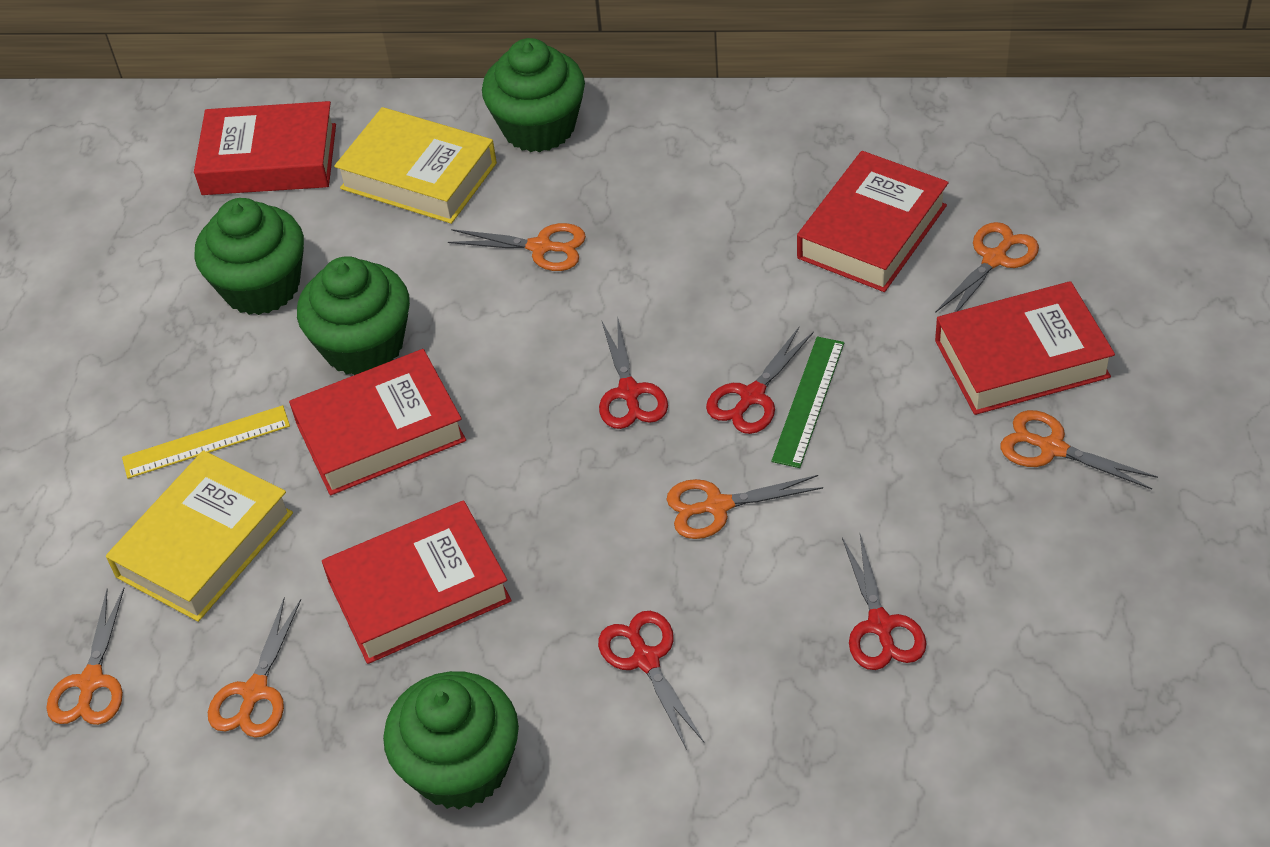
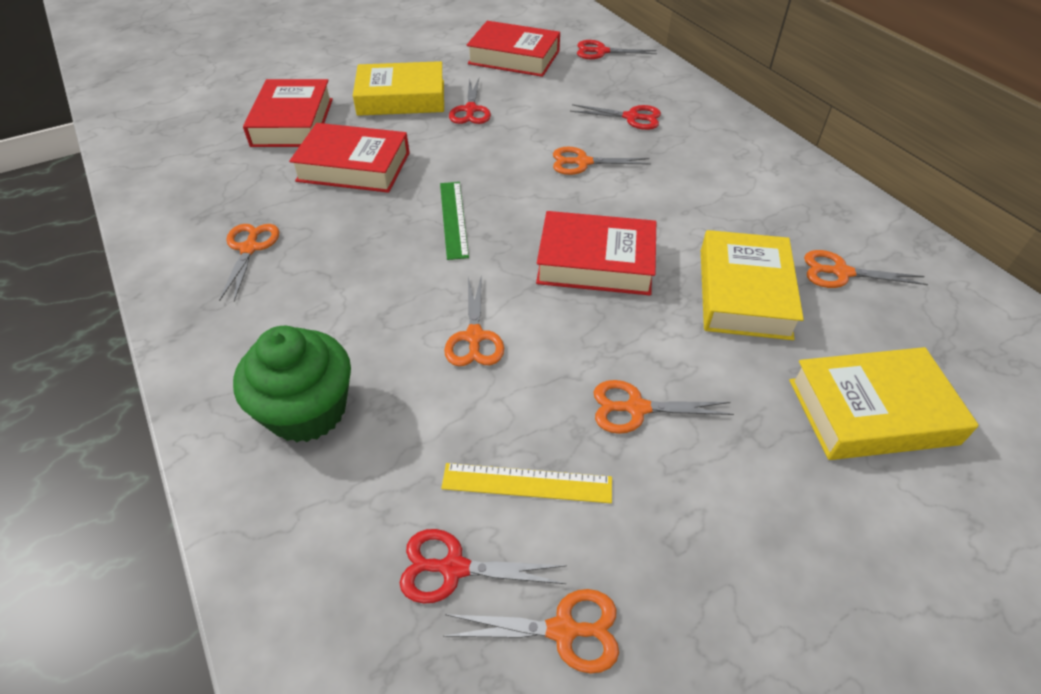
green cupcake: 4 -> 1
red book: 5 -> 4
yellow book: 2 -> 3

